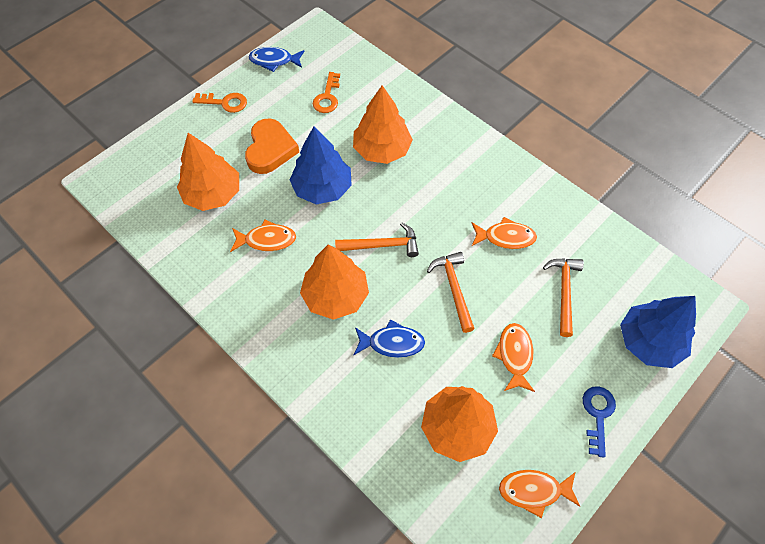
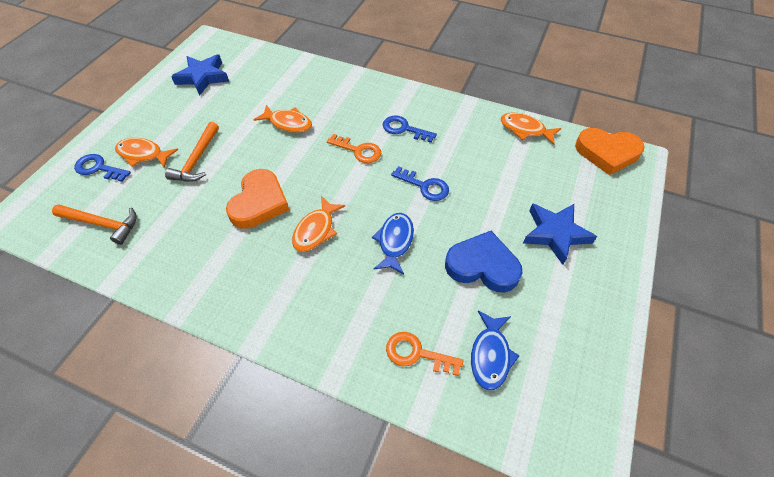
blue heart: 0 -> 1
blue key: 1 -> 3
blue star: 0 -> 2
blue tree: 2 -> 0
orange hammer: 3 -> 2
orange heart: 1 -> 2
orange tree: 4 -> 0

